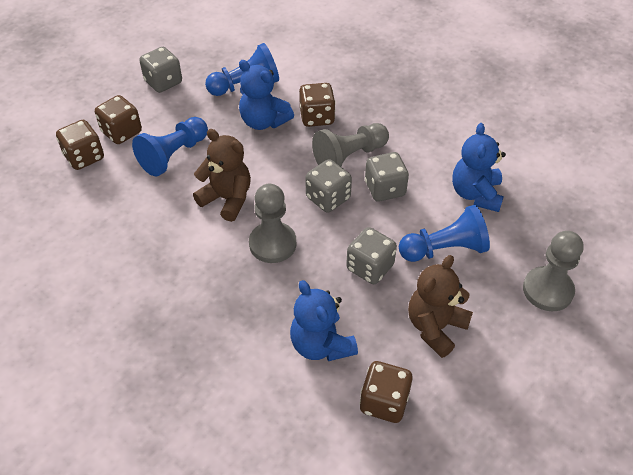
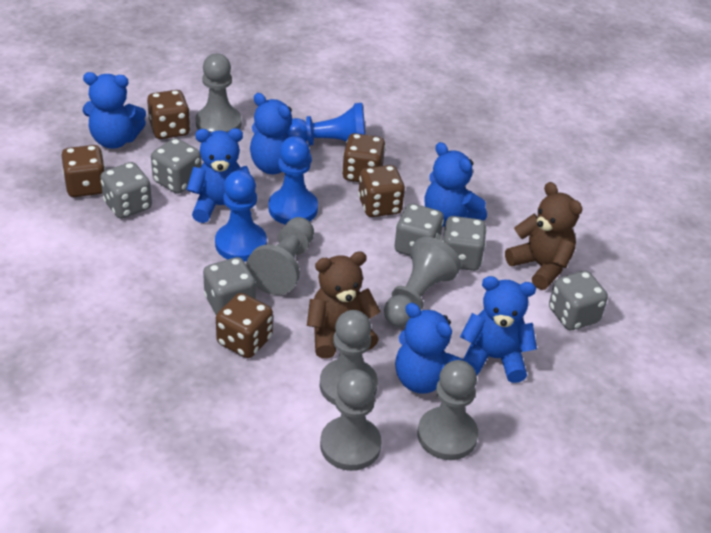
blue teddy bear: 3 -> 6
brown dice: 4 -> 5
grey dice: 4 -> 6
grey pawn: 3 -> 6

